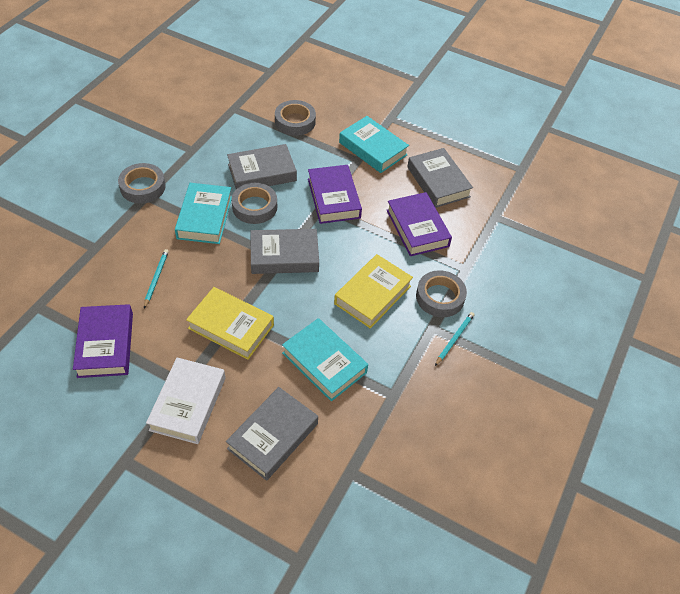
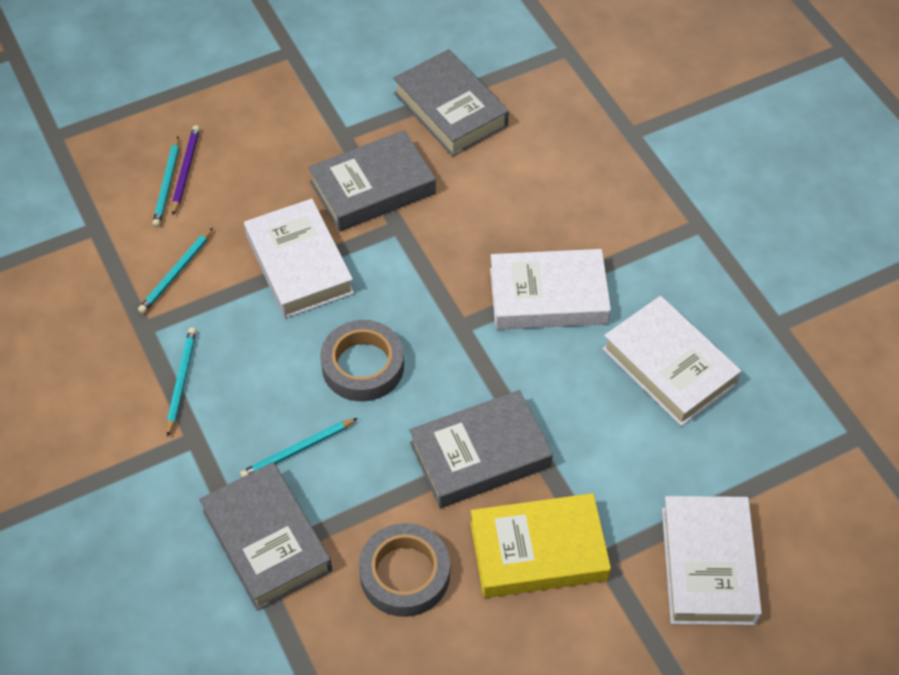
grey tape: 4 -> 2
purple book: 3 -> 0
purple pencil: 0 -> 1
turquoise book: 3 -> 0
turquoise pencil: 2 -> 4
white book: 1 -> 4
yellow book: 2 -> 1

